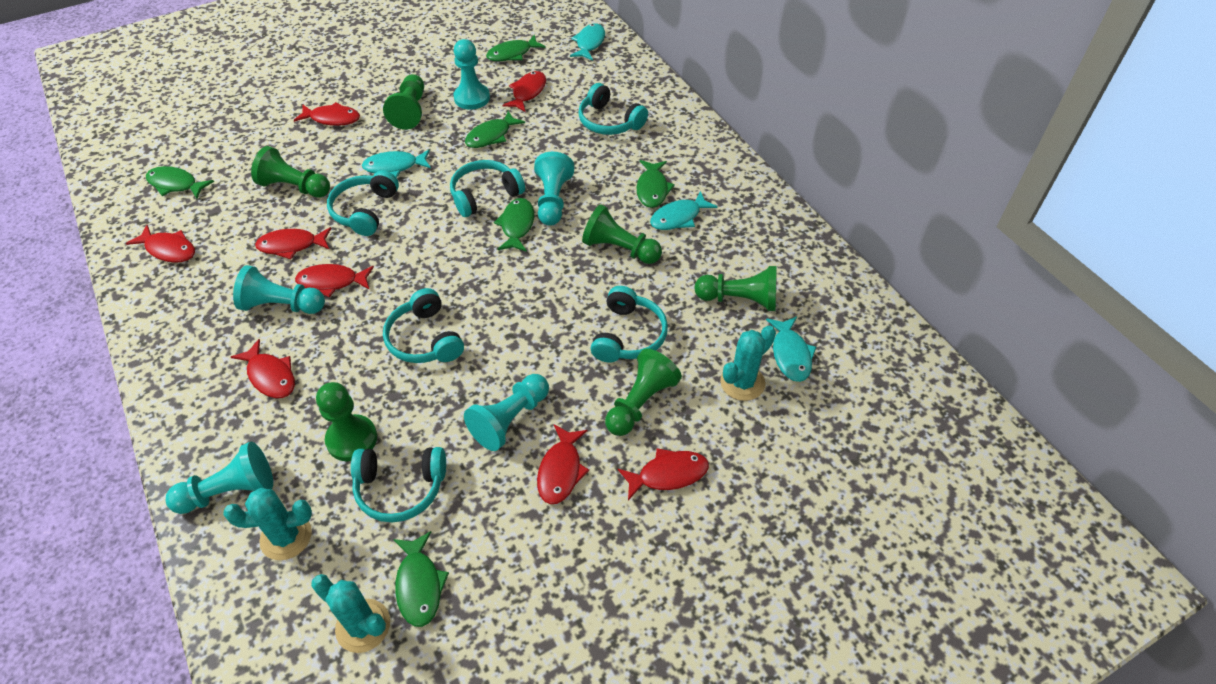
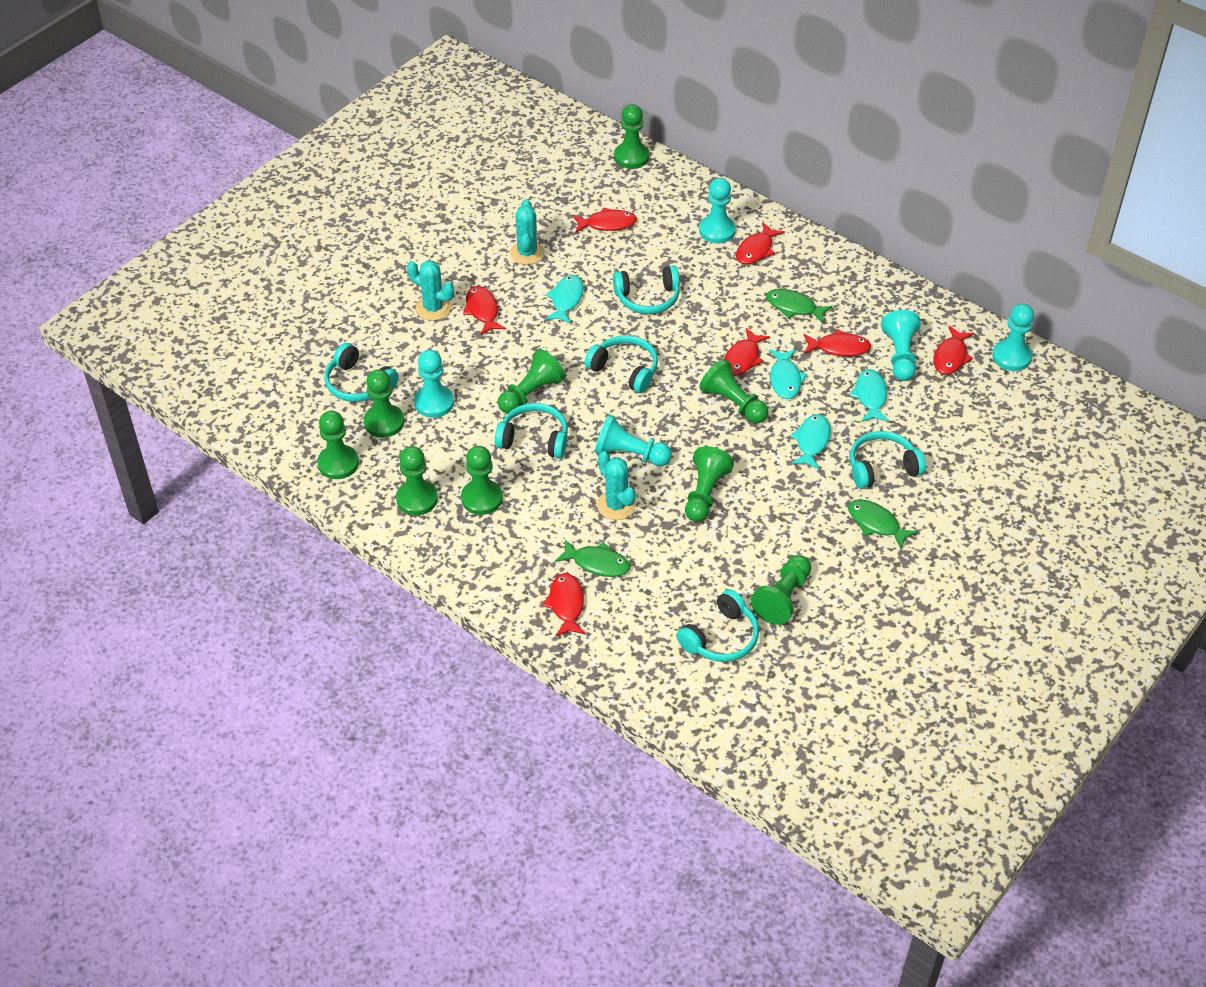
green fish: 6 -> 3
green pawn: 6 -> 9
red fish: 8 -> 7

